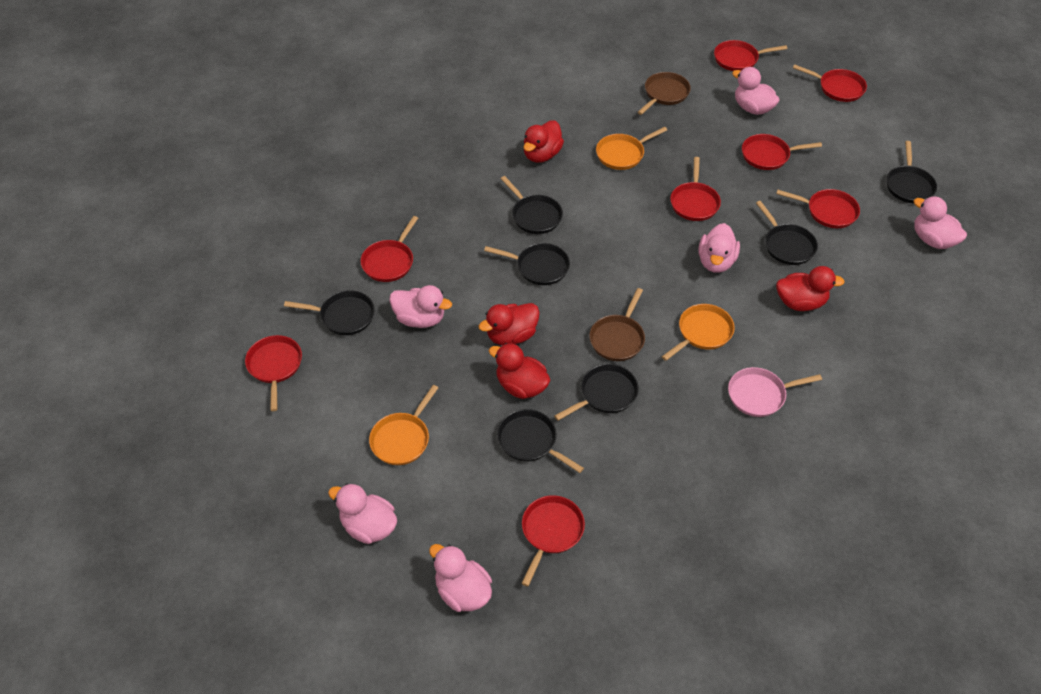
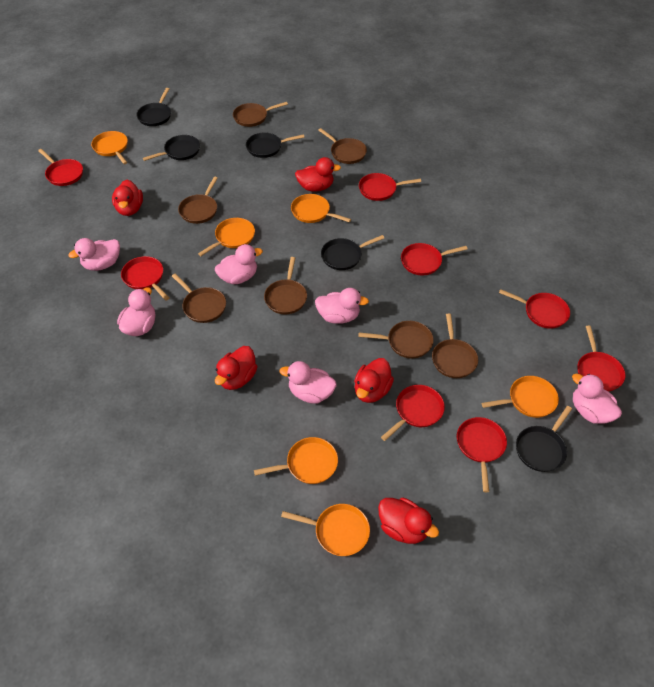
black pan: 7 -> 5
brown pan: 2 -> 7
orange pan: 3 -> 6
pink pan: 1 -> 0
red duck: 4 -> 5

